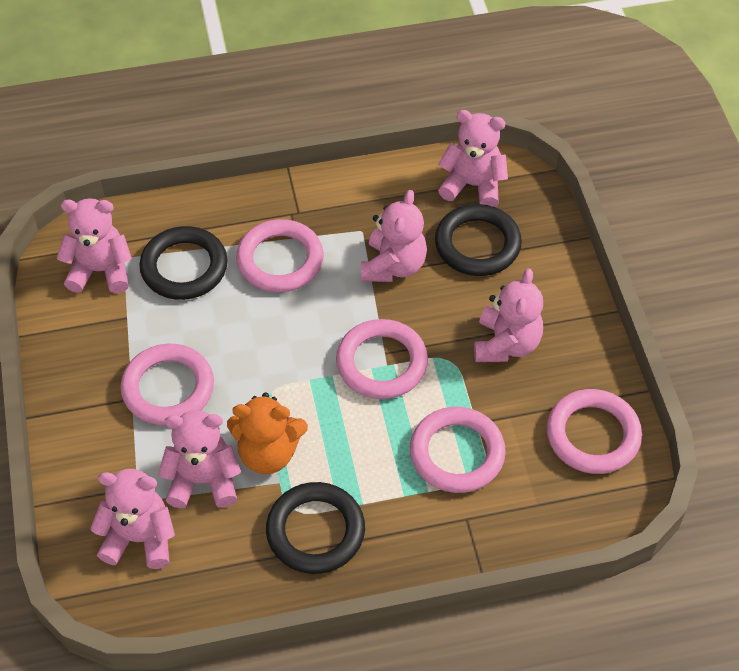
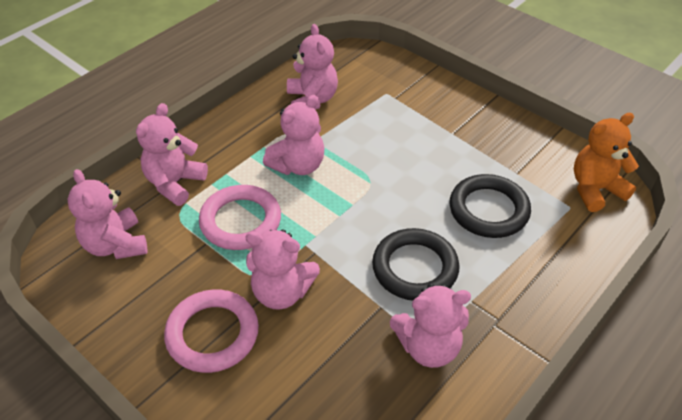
black ring: 3 -> 2
pink ring: 5 -> 2

